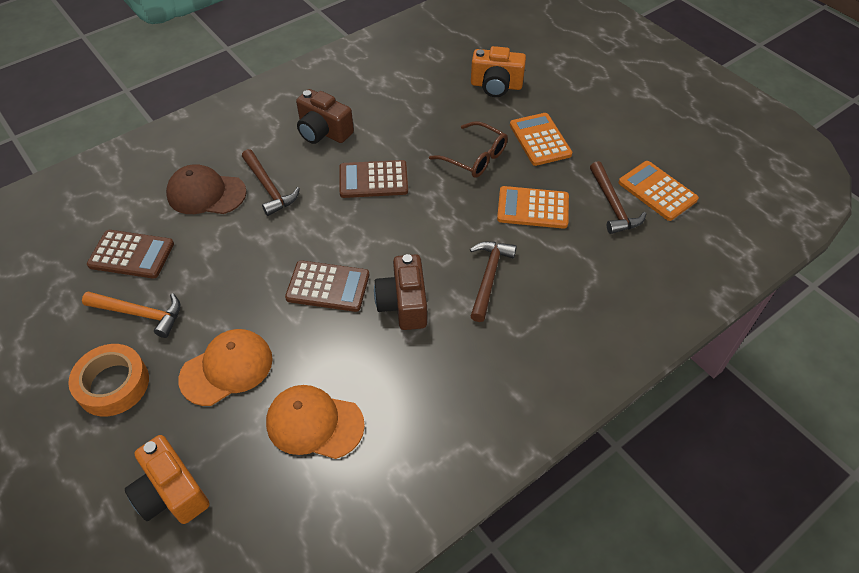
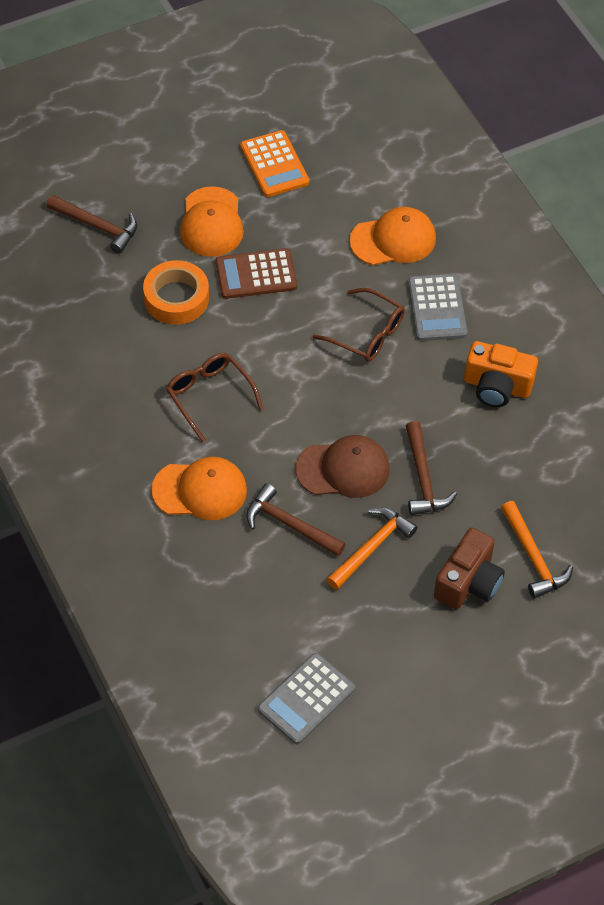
brown calculator: 3 -> 1
brown camera: 2 -> 1
brown glasses: 1 -> 2
grey calculator: 0 -> 2
orange calculator: 3 -> 1
orange camera: 2 -> 1
orange cap: 2 -> 3
orange hammer: 1 -> 2

